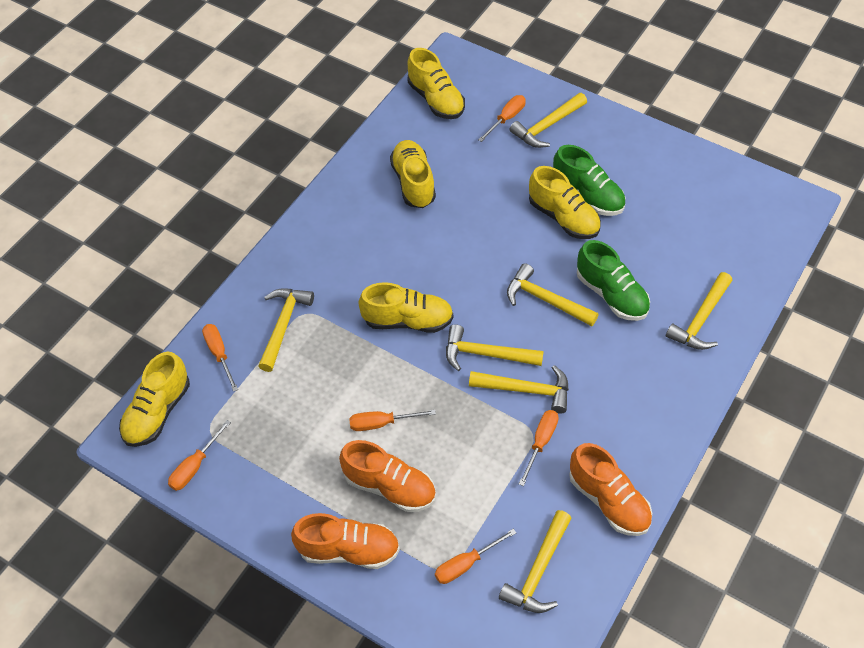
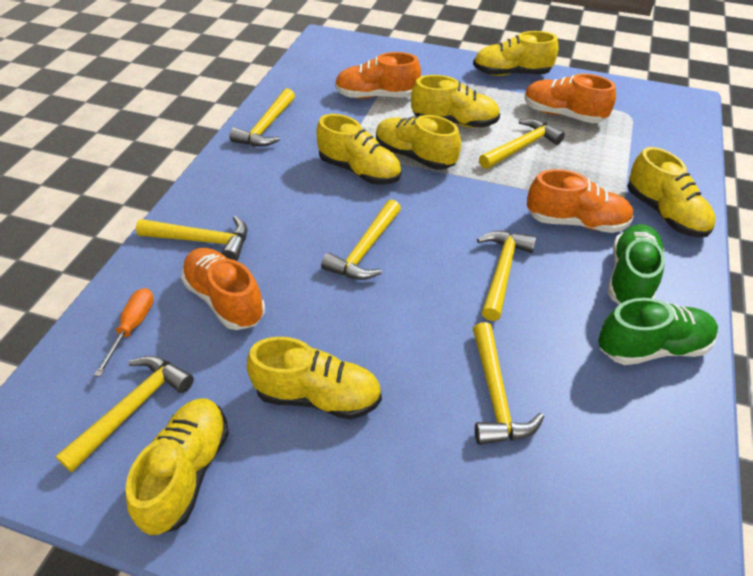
orange screwdriver: 6 -> 1
orange shoe: 3 -> 4
yellow shoe: 5 -> 7

